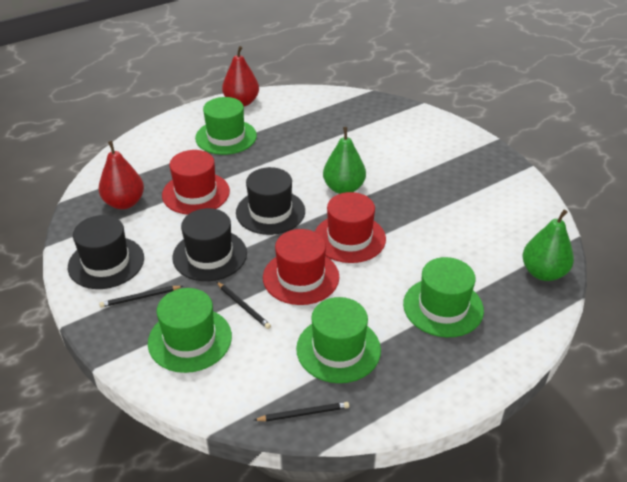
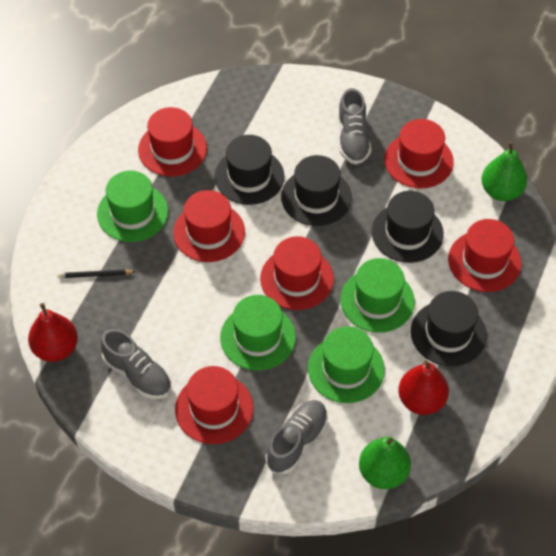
black hat: 3 -> 4
black pencil: 3 -> 1
grey shoe: 0 -> 3
red hat: 3 -> 6

